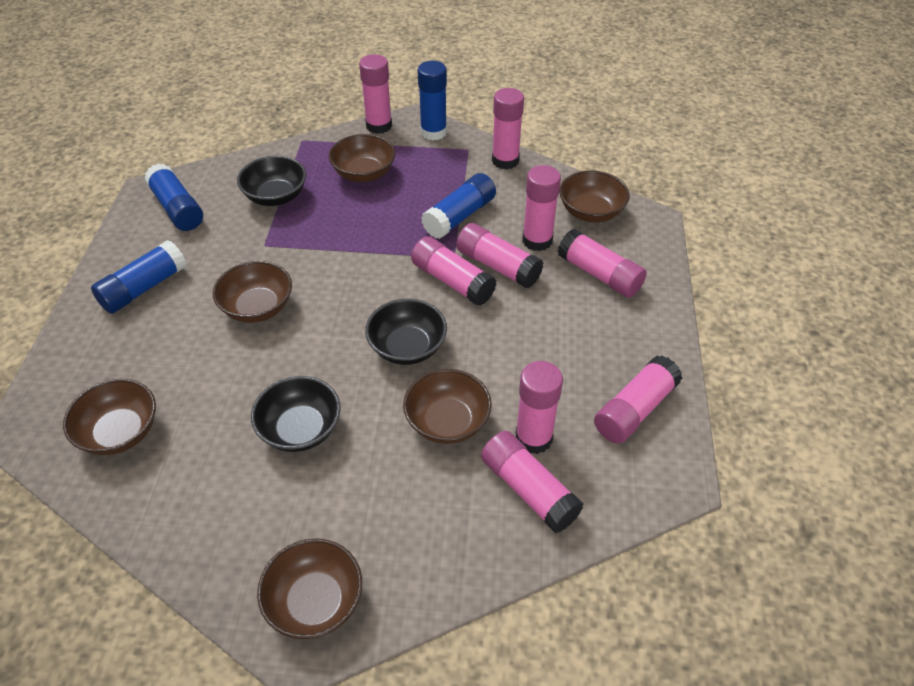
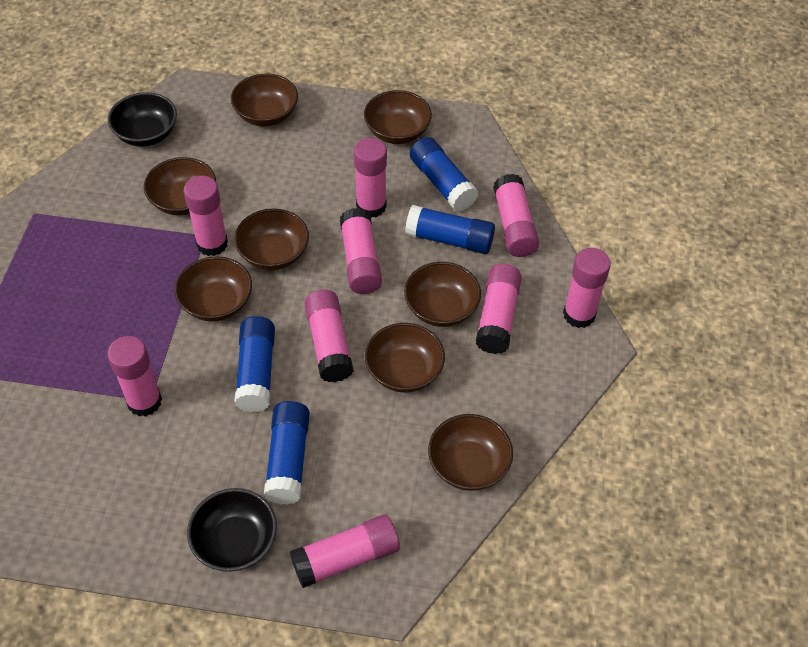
black bowl: 3 -> 2
brown bowl: 6 -> 8

